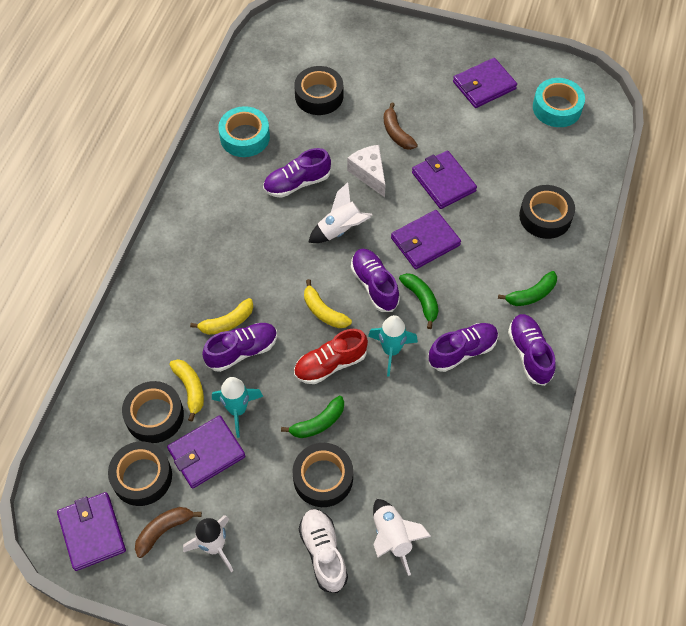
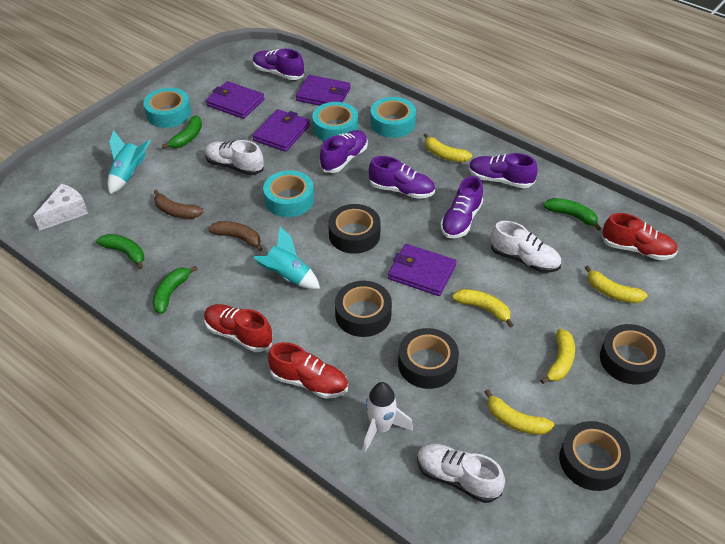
green banana: 3 -> 4
purple wallet: 5 -> 4
red shoe: 1 -> 3
turquoise tape: 2 -> 4
white rocket: 3 -> 1
white shoe: 1 -> 3
yellow banana: 3 -> 5

